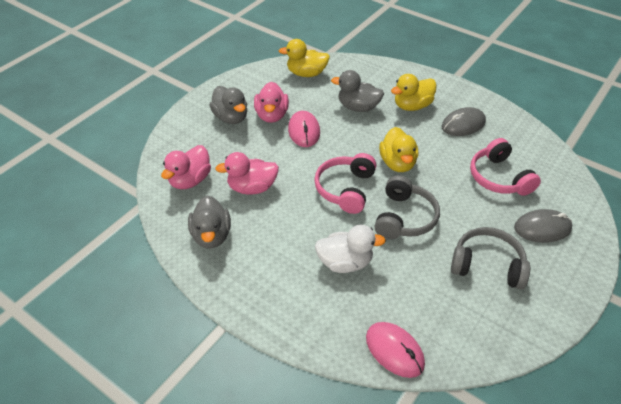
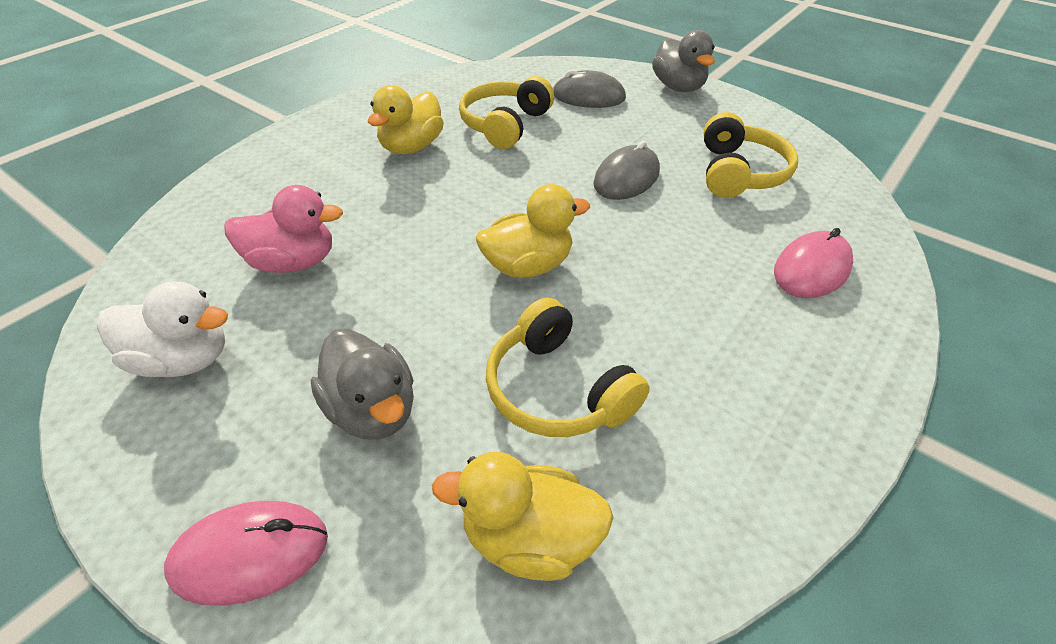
grey duck: 3 -> 2
grey headphones: 2 -> 0
pink duck: 3 -> 1
pink headphones: 2 -> 0
yellow headphones: 0 -> 3

